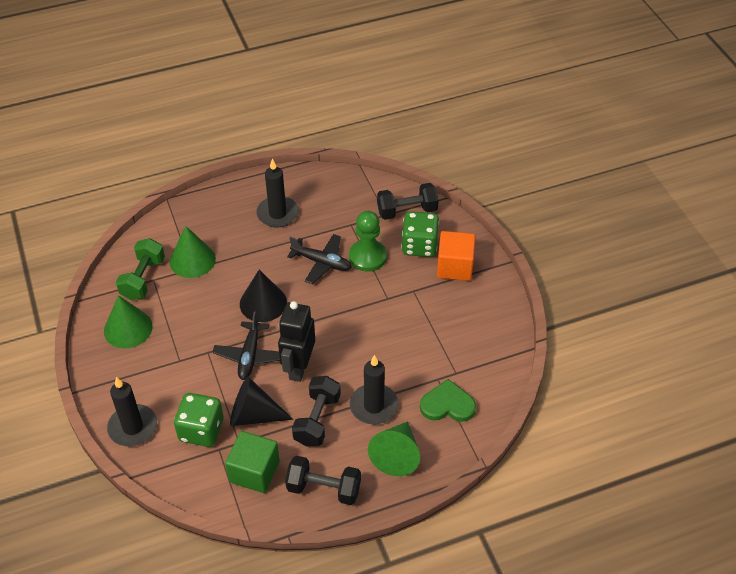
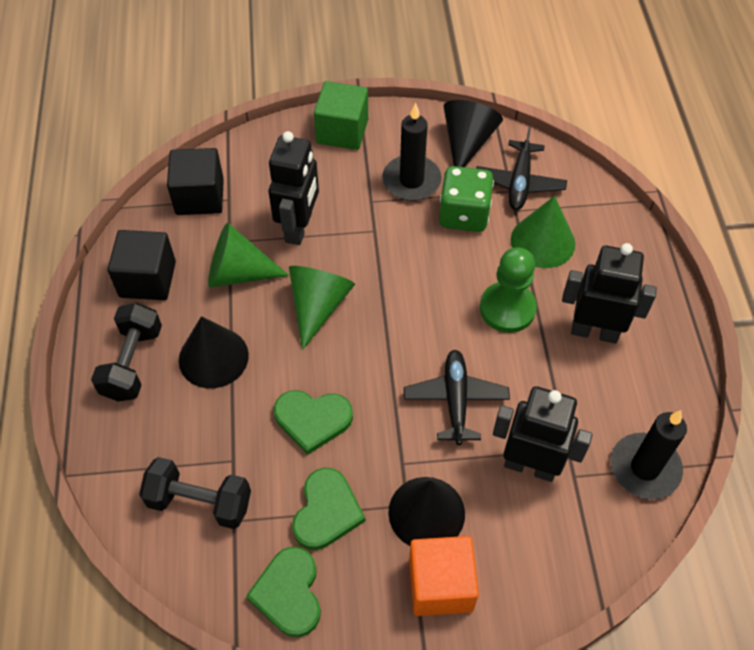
black candle: 3 -> 2
black cone: 2 -> 3
black cube: 0 -> 2
black dumbbell: 3 -> 2
black robot: 1 -> 3
green dice: 2 -> 1
green dumbbell: 1 -> 0
green heart: 1 -> 3

